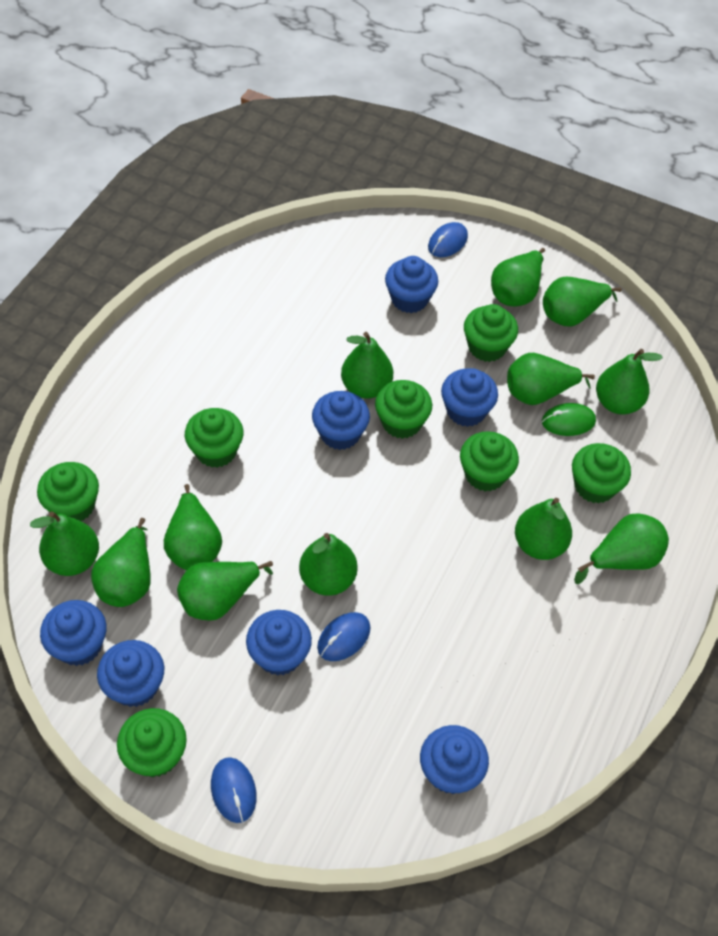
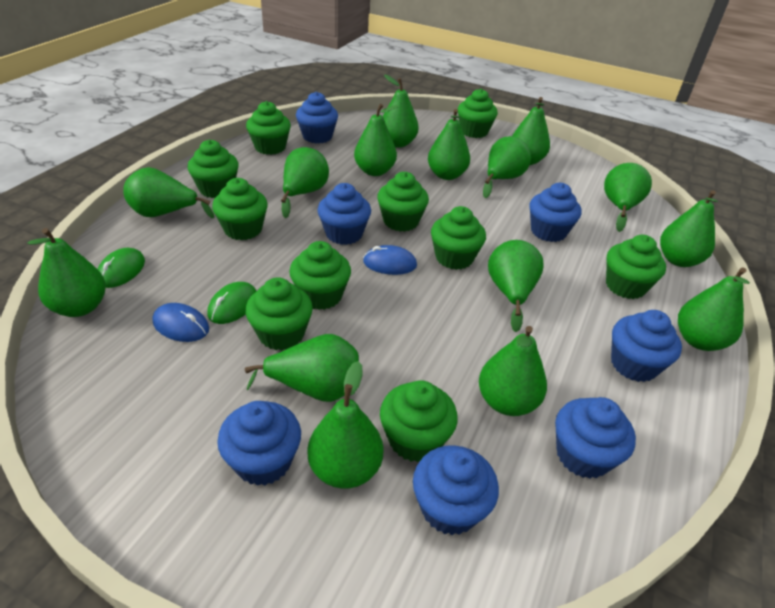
blue mouse: 3 -> 2
green cupcake: 7 -> 10
green mouse: 1 -> 2
green pear: 12 -> 15

